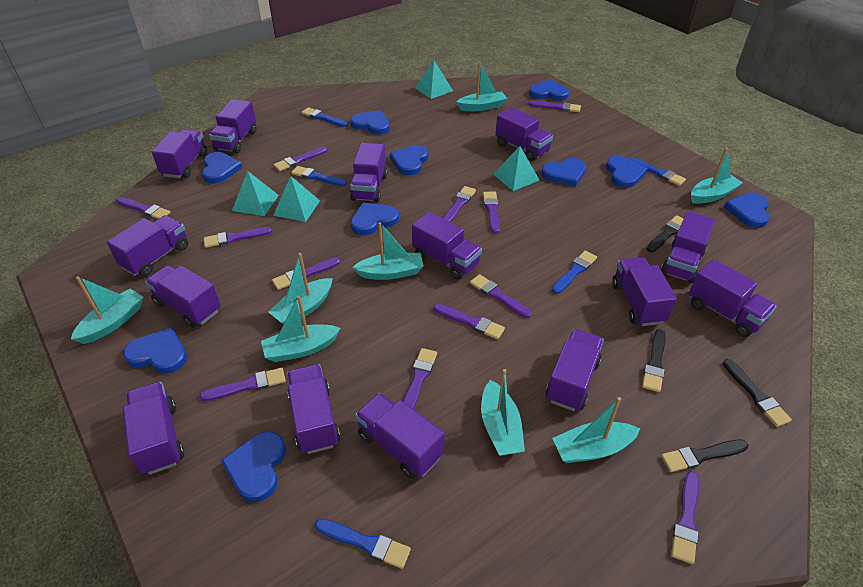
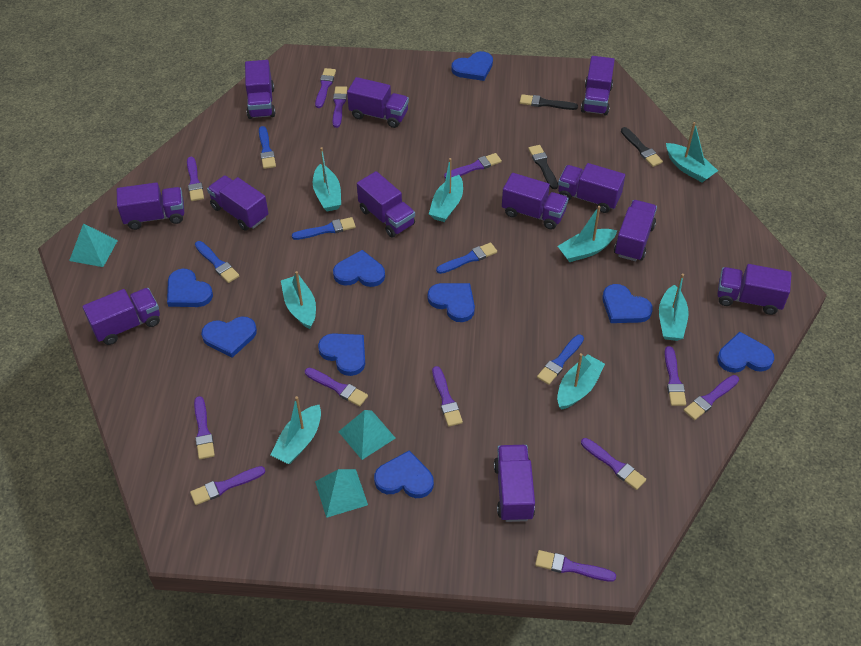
black brush: 4 -> 3
blue heart: 10 -> 9
purple truck: 14 -> 12
turquoise pyramid: 4 -> 3

